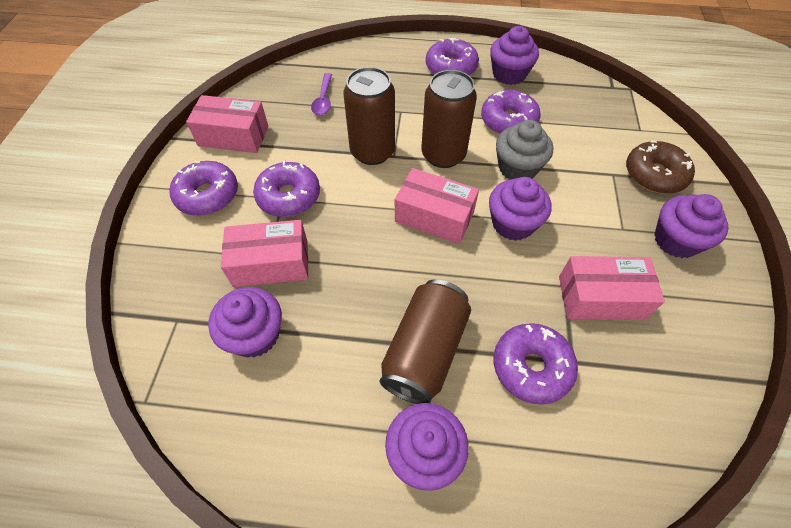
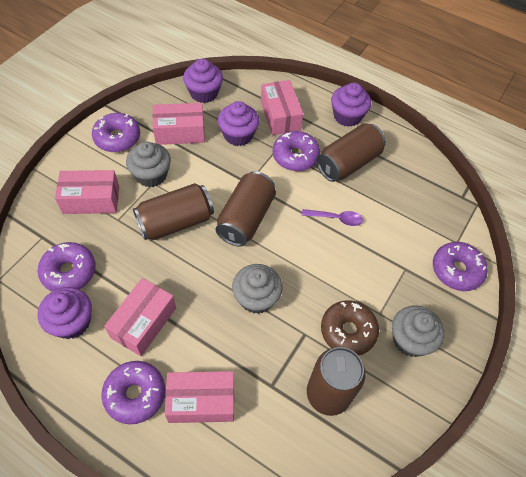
brown can: 3 -> 4
grey cupcake: 1 -> 3
pink box: 4 -> 5
purple cupcake: 5 -> 4

